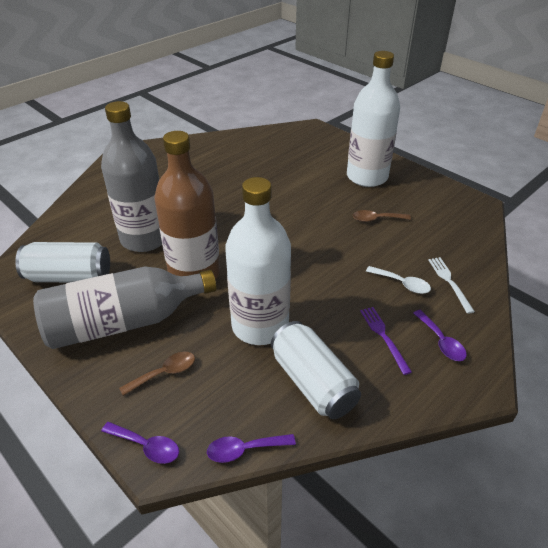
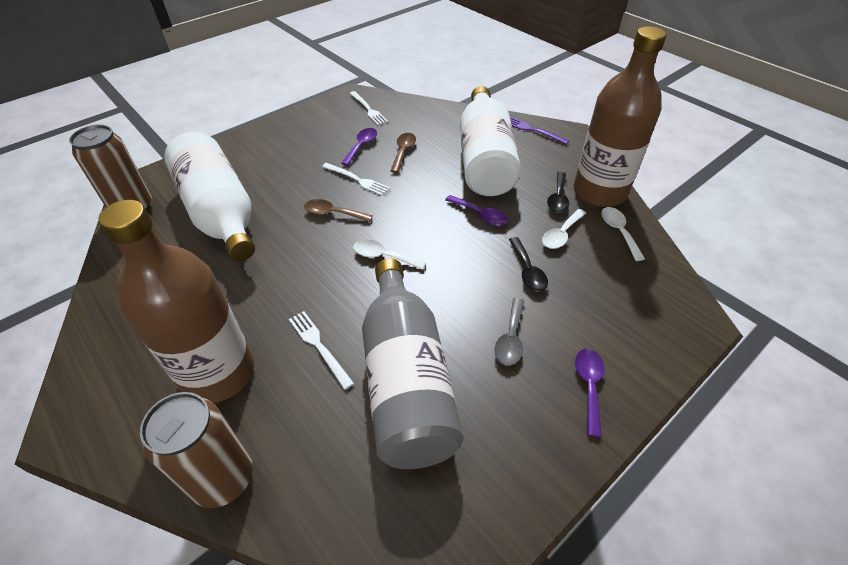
black spoon: 0 -> 2
brown bottle: 1 -> 2
brown can: 0 -> 2
grey bottle: 2 -> 1
grey spoon: 0 -> 1
white can: 2 -> 0
white fork: 1 -> 3
white spoon: 1 -> 3

